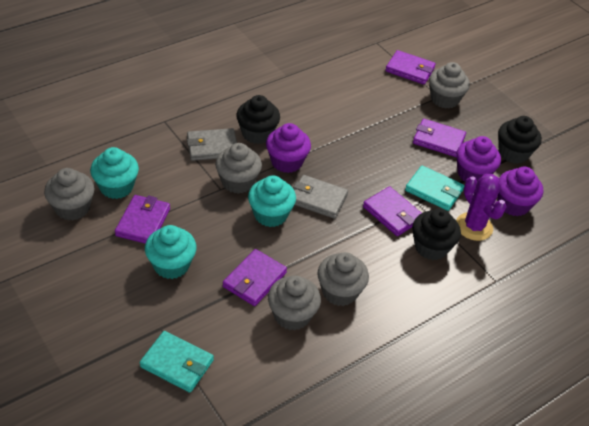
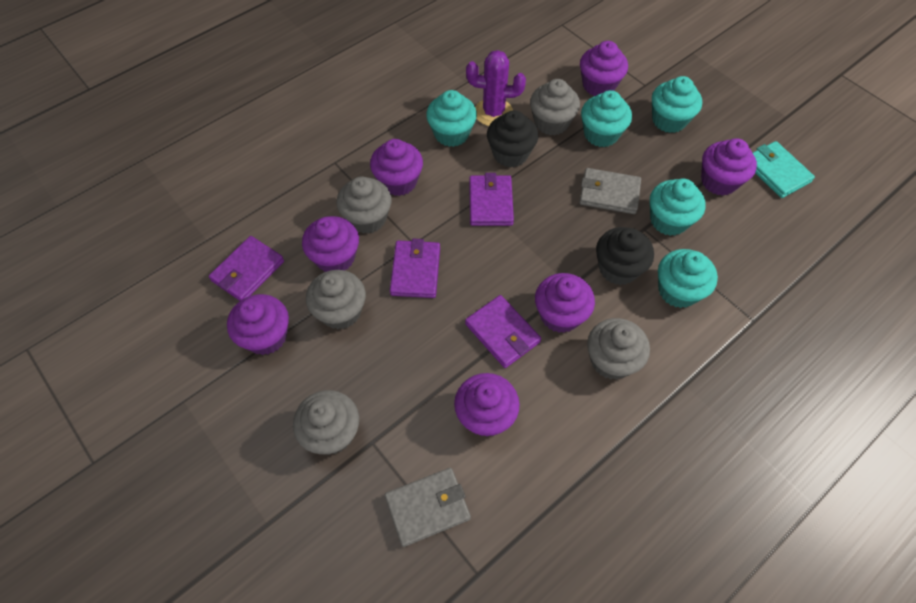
black cupcake: 3 -> 2
purple cupcake: 3 -> 7
purple wallet: 5 -> 4
turquoise cupcake: 3 -> 5
turquoise wallet: 2 -> 1

